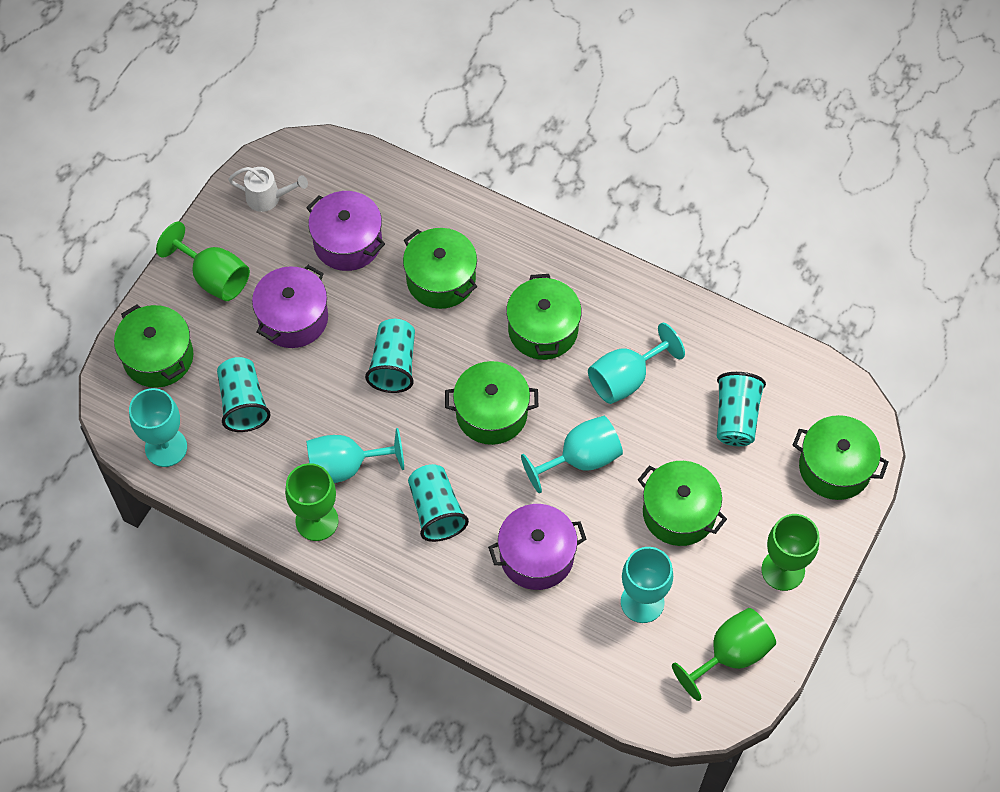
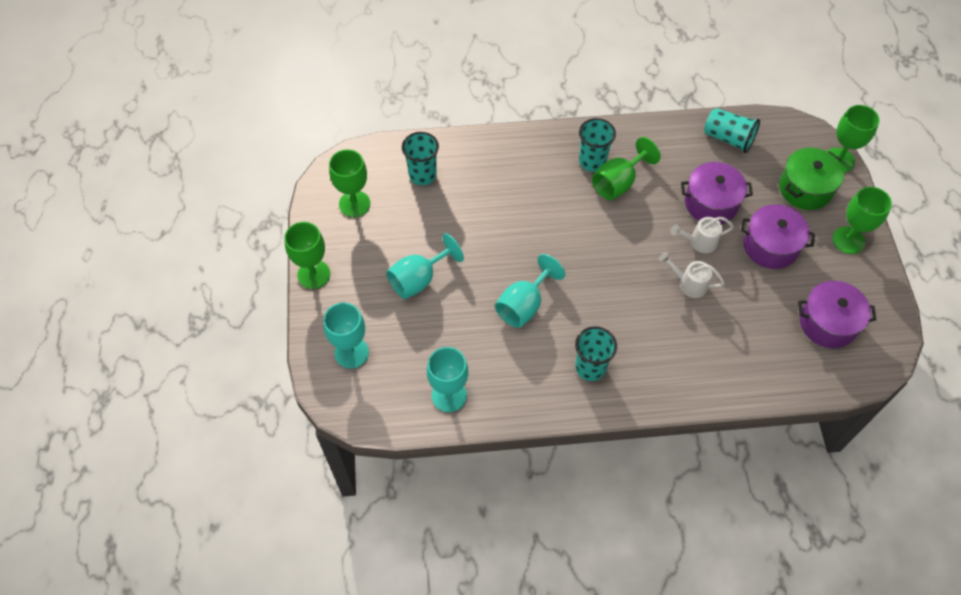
green goblet: 4 -> 5
green pot: 6 -> 1
turquoise goblet: 5 -> 4
white watering can: 1 -> 2

